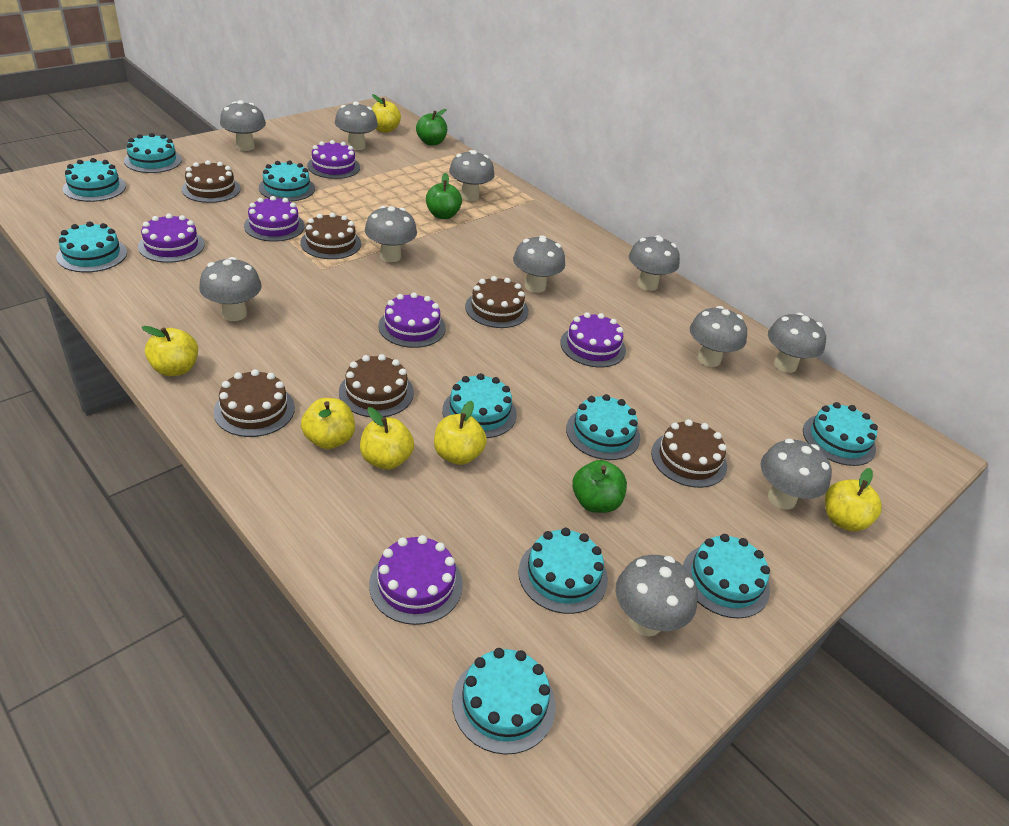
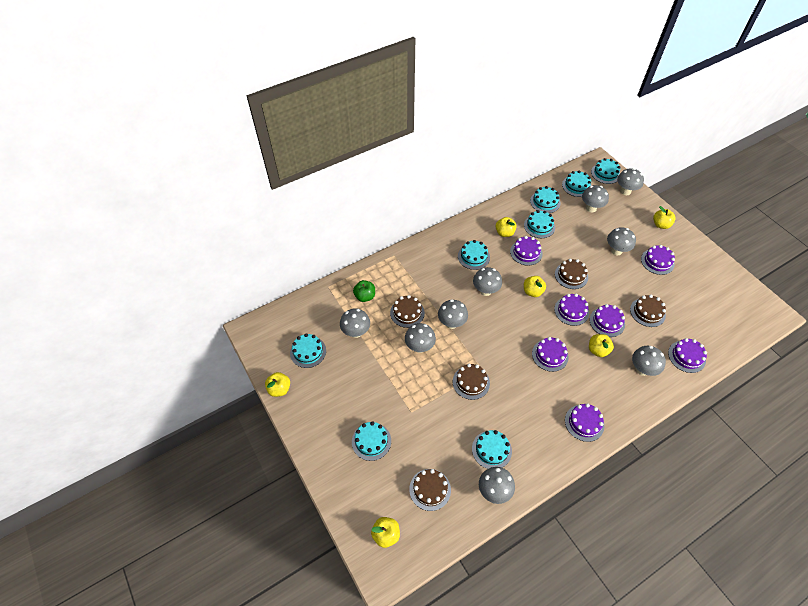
brown cake: 6 -> 5
green apple: 3 -> 1
grey mushroom: 11 -> 9
purple cake: 6 -> 7
turquoise cake: 10 -> 8

